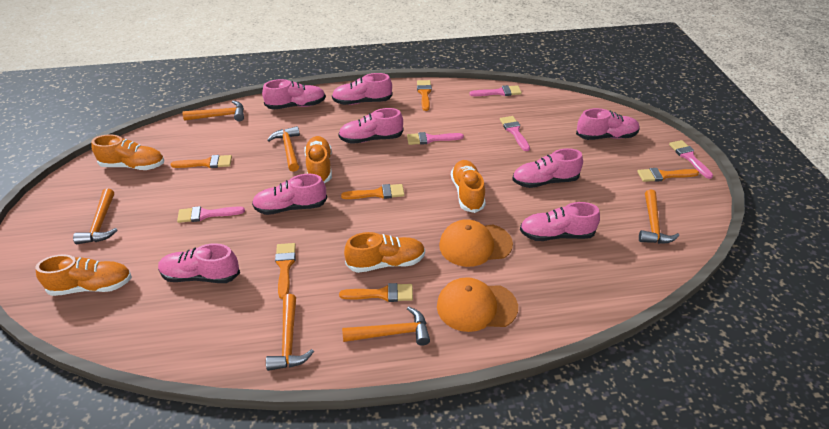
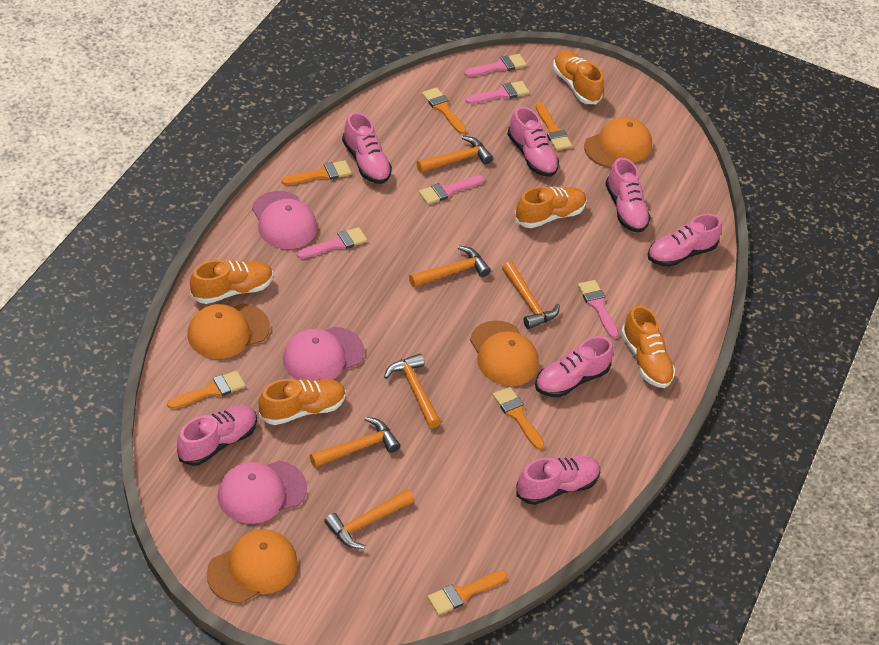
orange cap: 2 -> 4
pink cap: 0 -> 3
pink shoe: 8 -> 7

